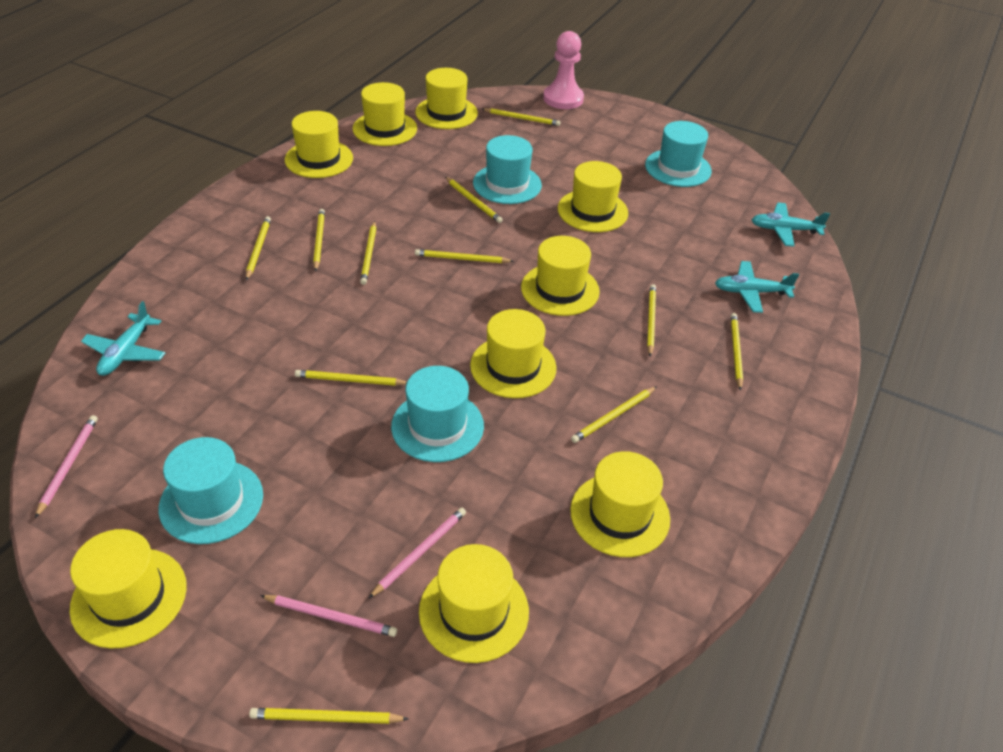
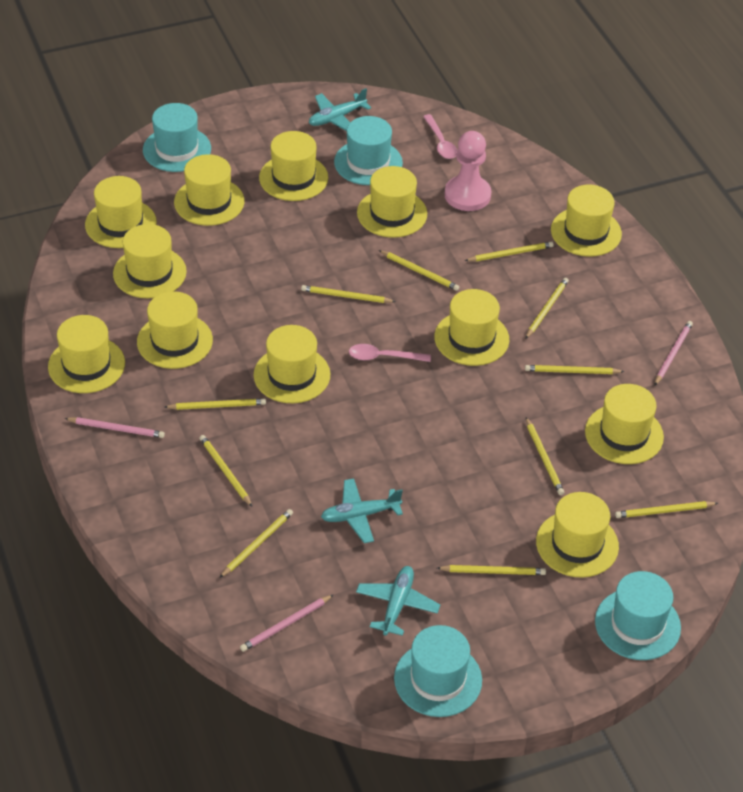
pink spoon: 0 -> 2
yellow hat: 9 -> 12

